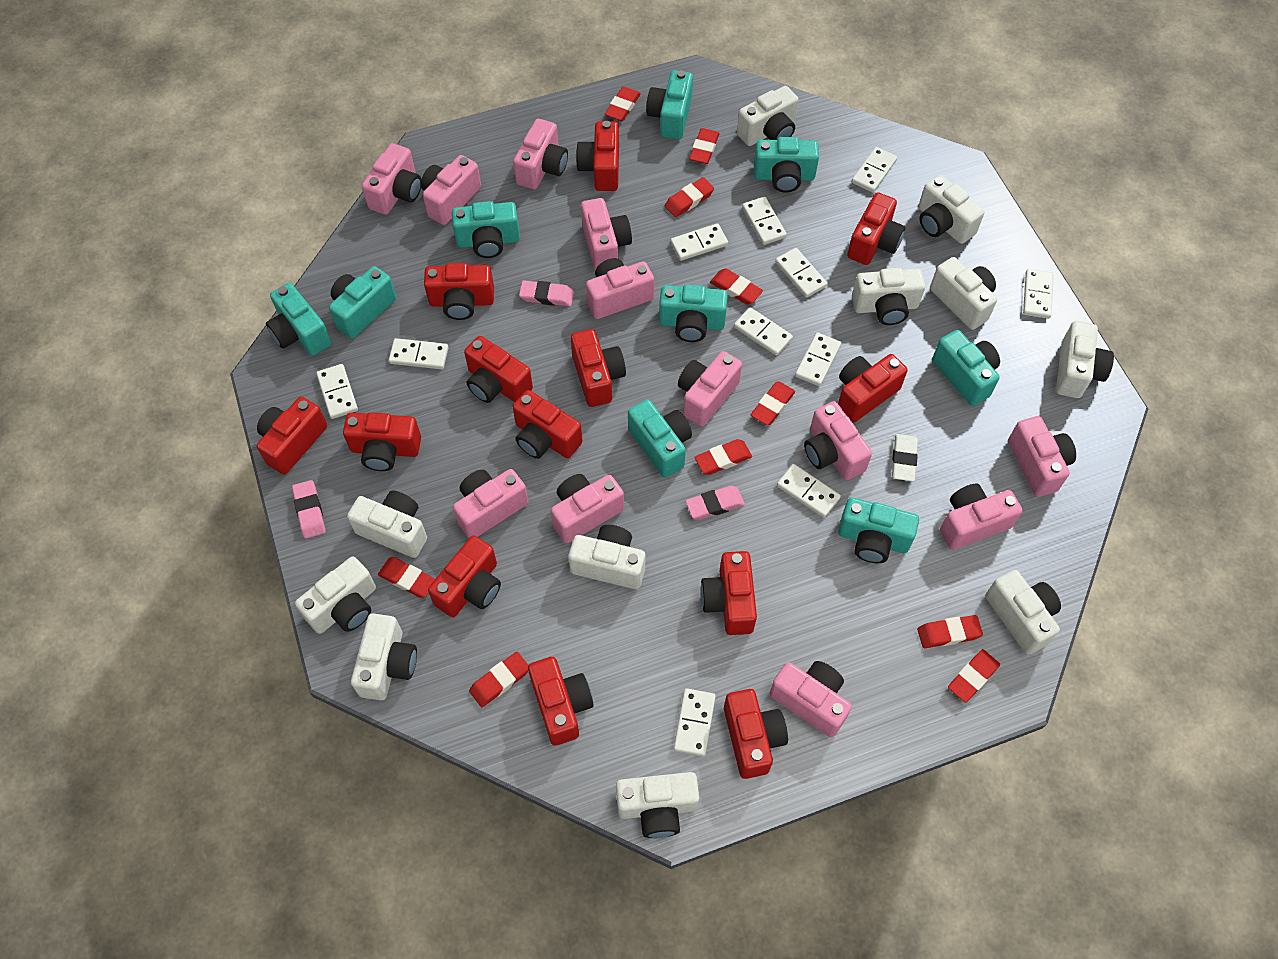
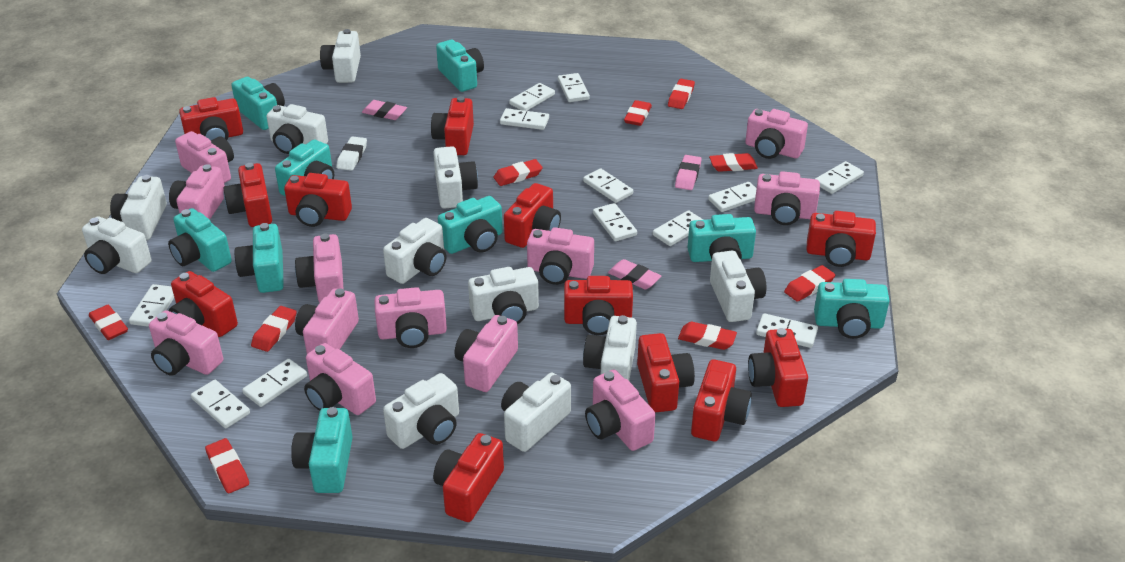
red camera: 13 -> 12
red eraser: 10 -> 9
white domino: 11 -> 12

